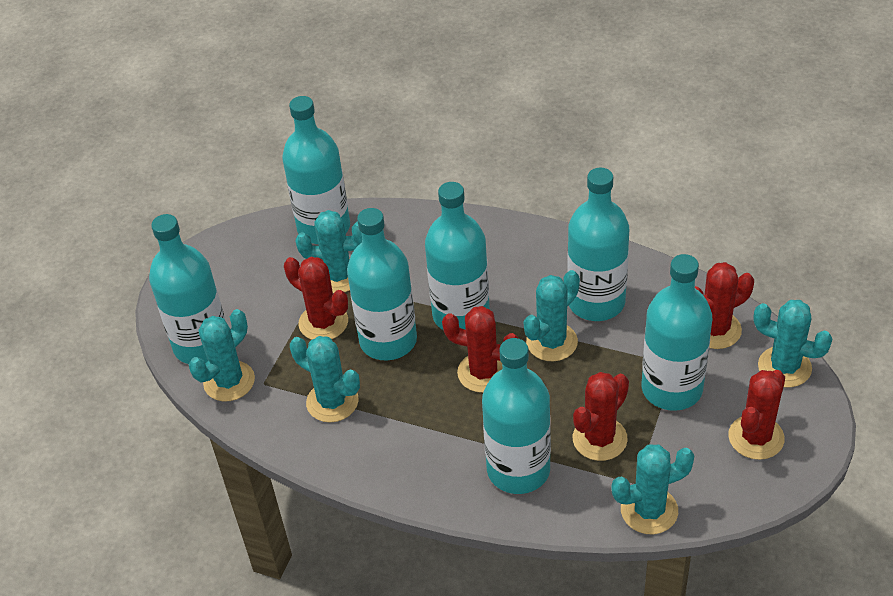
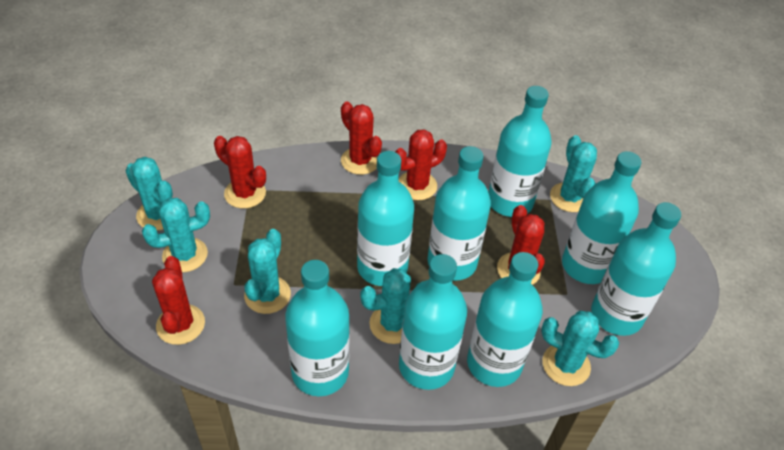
turquoise bottle: 7 -> 8

